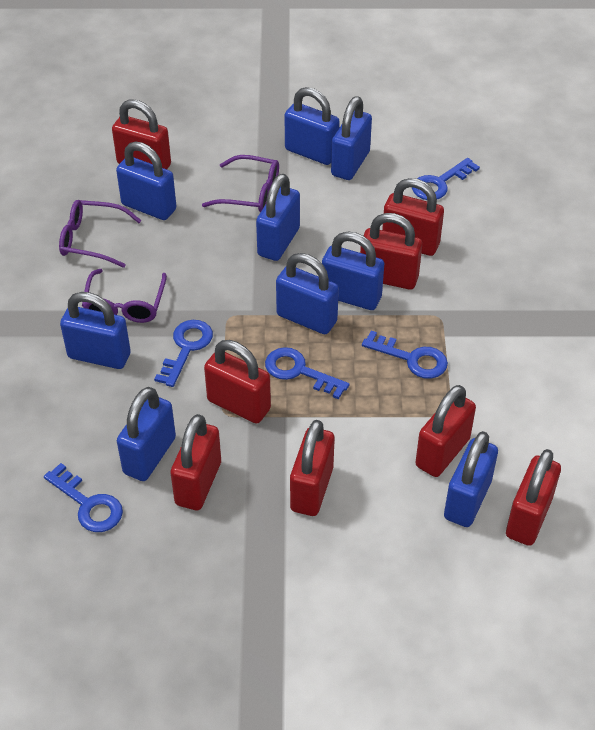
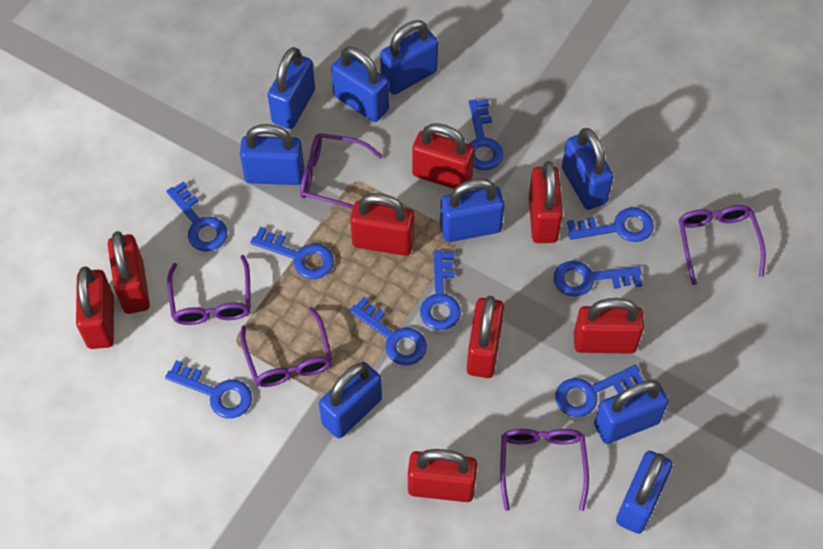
blue key: 5 -> 9
purple glasses: 3 -> 5

